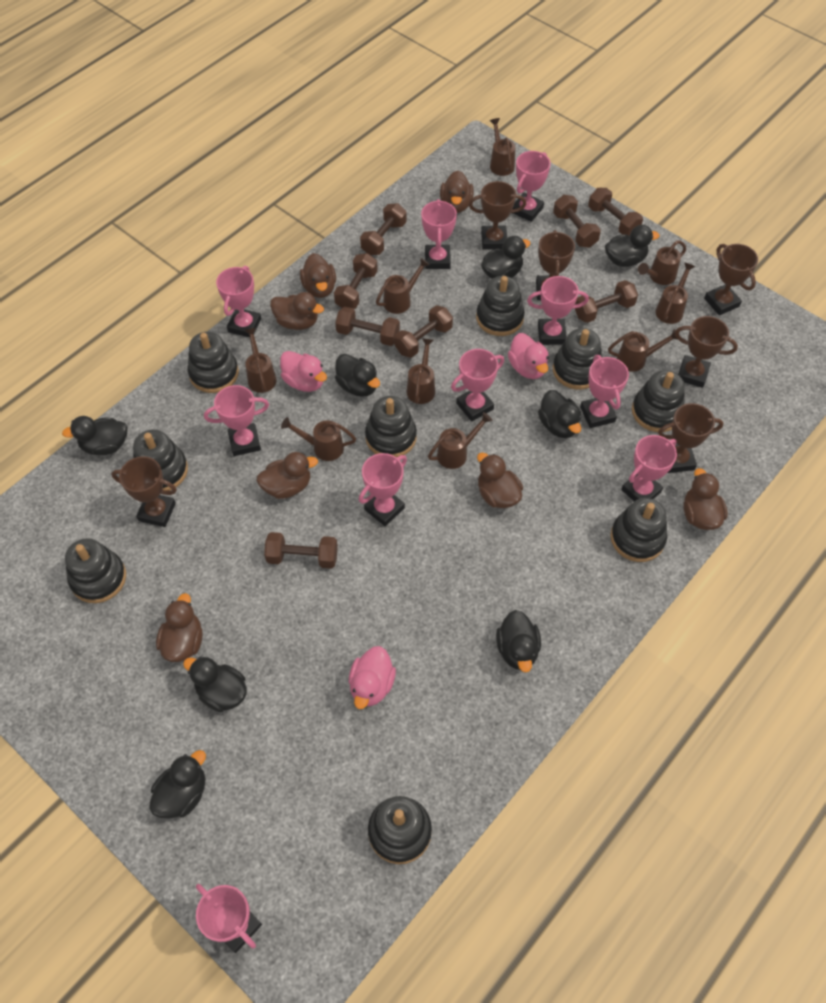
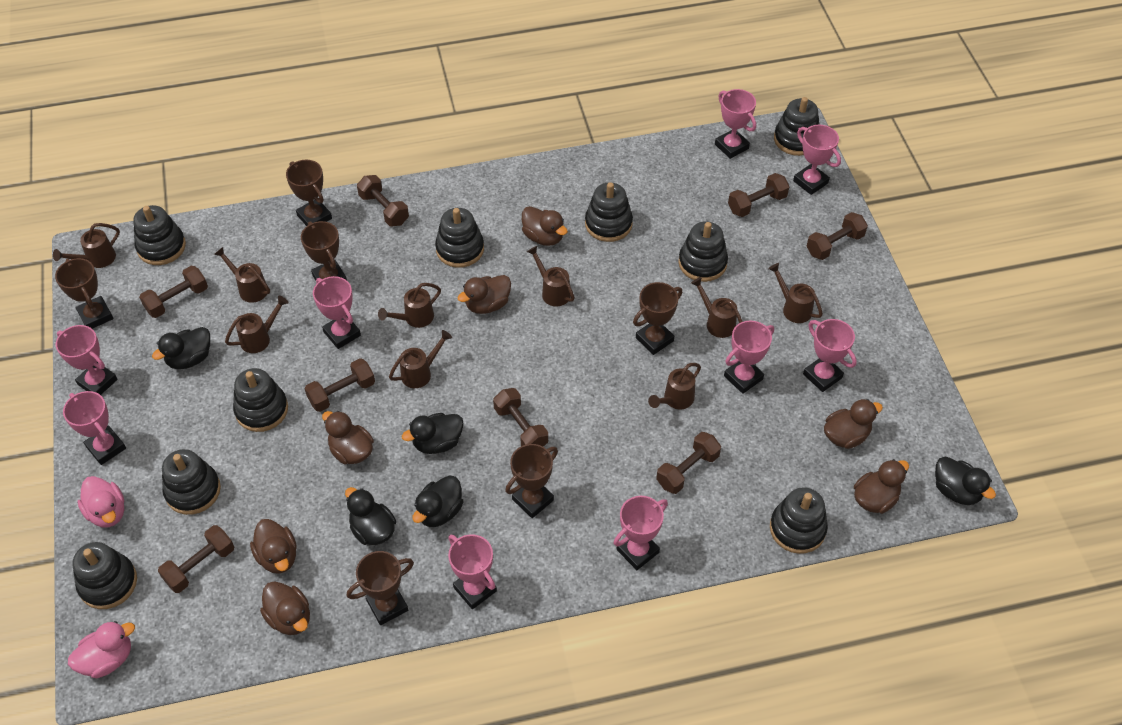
black duck: 8 -> 5
pink duck: 3 -> 2
pink trophy: 10 -> 9

